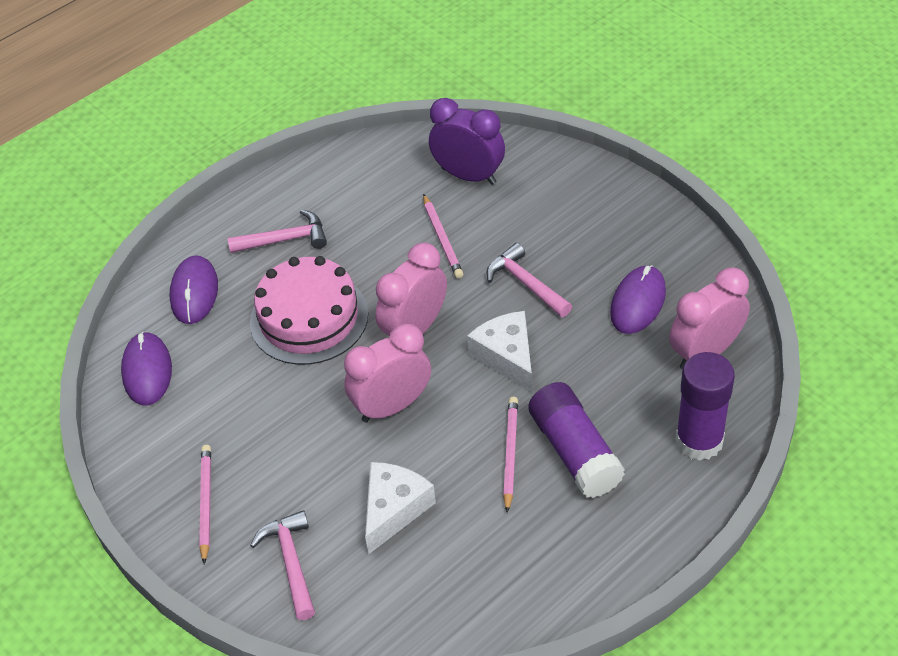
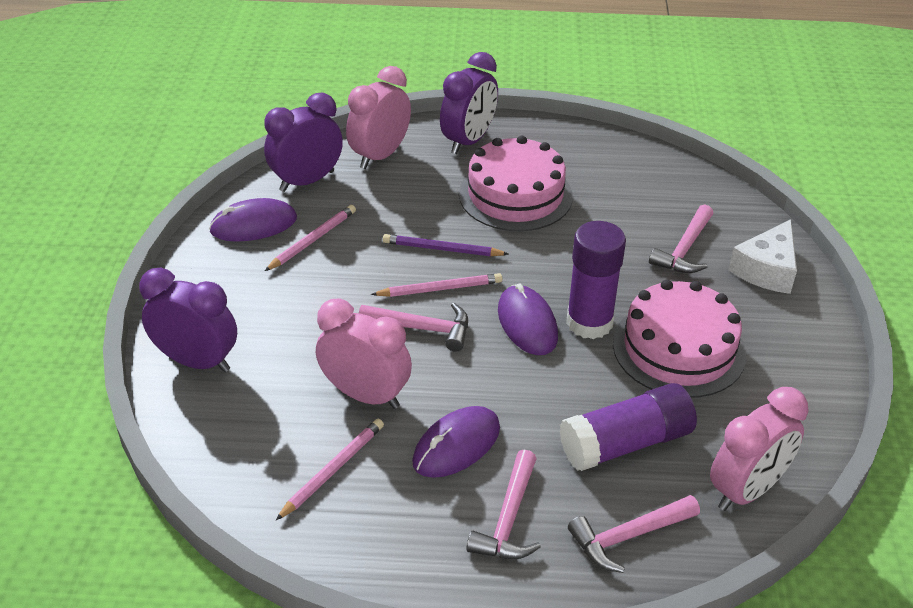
pink cake: 1 -> 2
pink hammer: 3 -> 4
purple clock: 1 -> 3
purple pencil: 0 -> 1
white cheese: 2 -> 1

